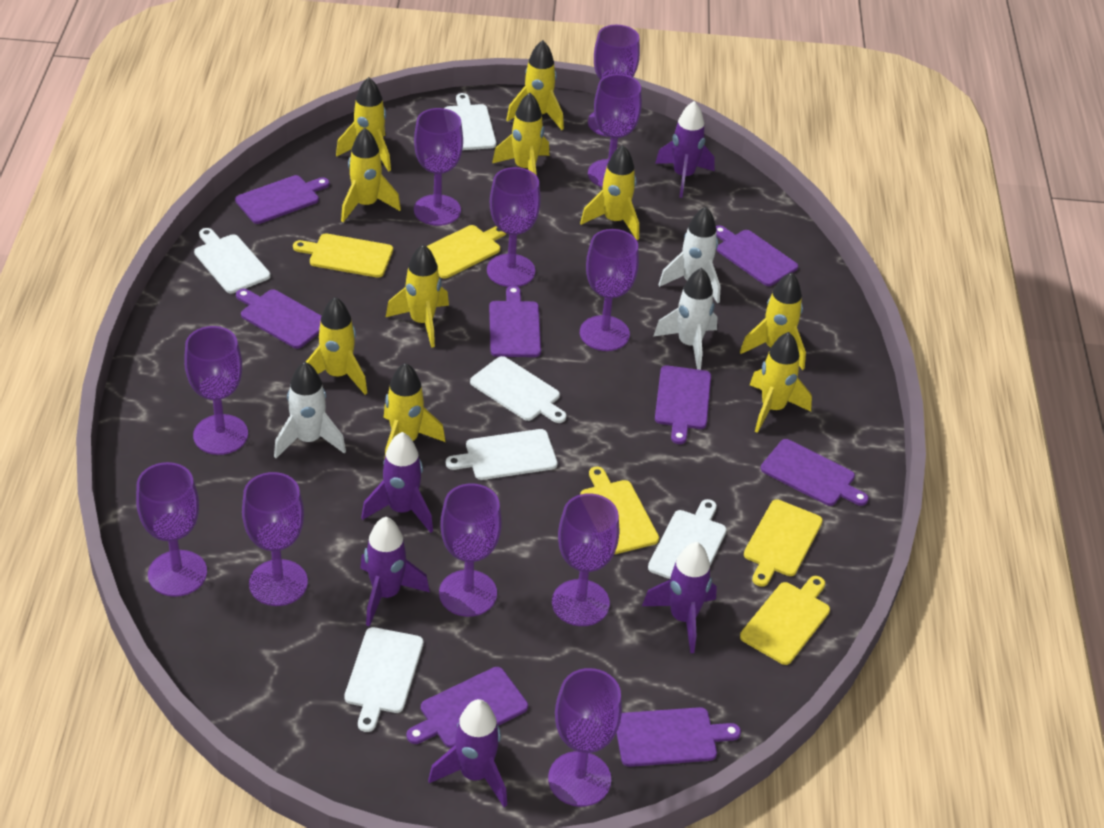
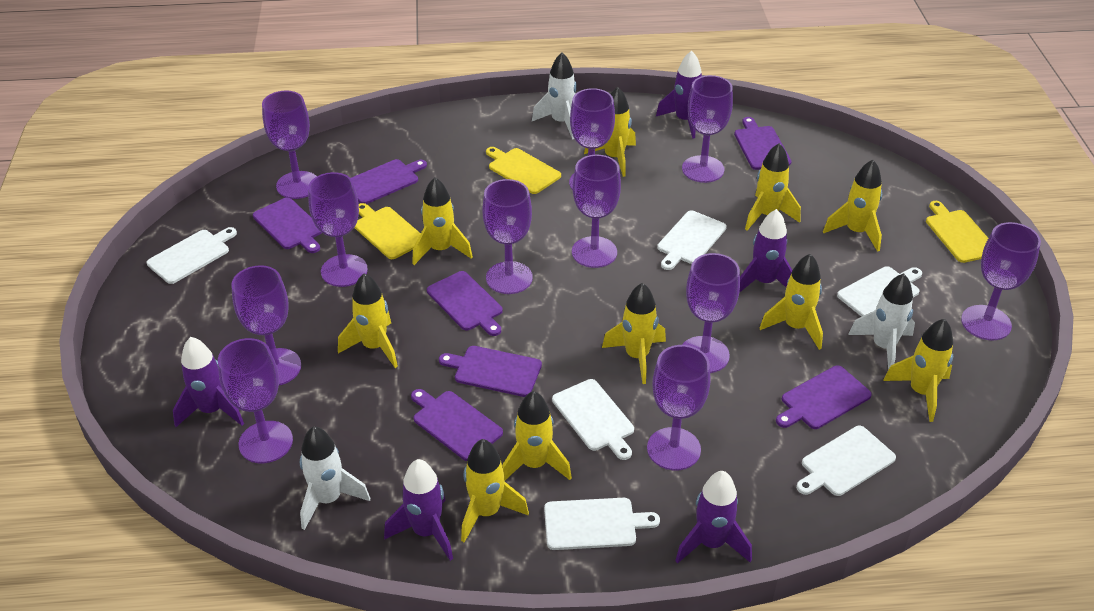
purple cutting board: 8 -> 7
yellow cutting board: 5 -> 3

